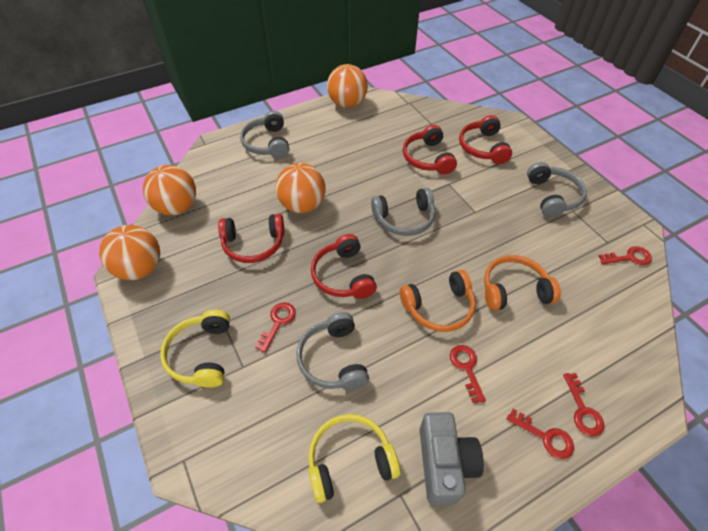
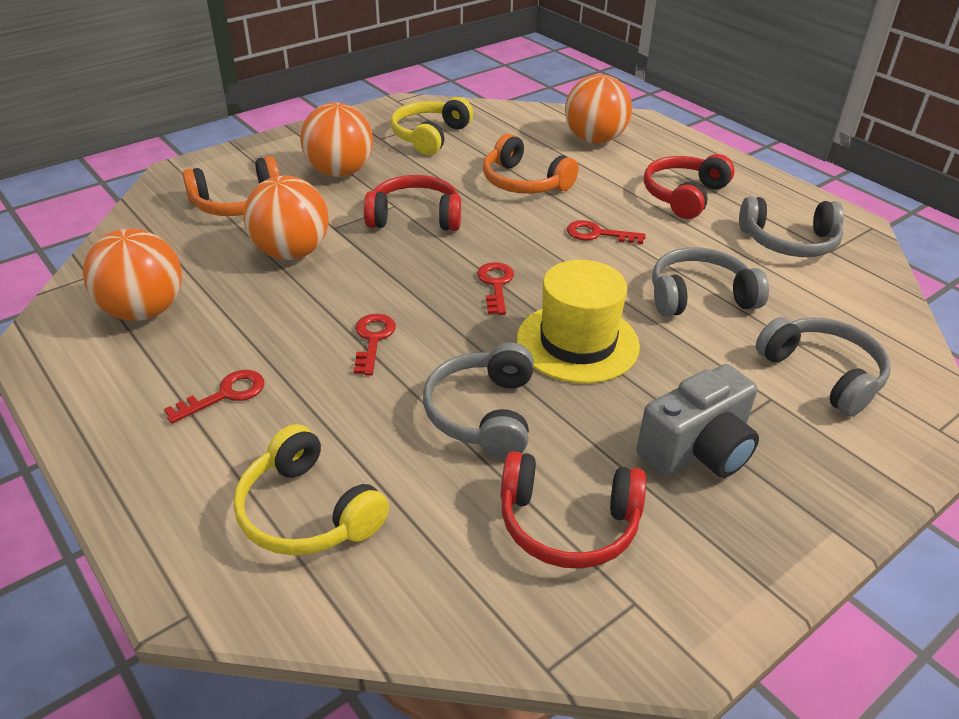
red headphones: 4 -> 3
red key: 5 -> 4
yellow hat: 0 -> 1

